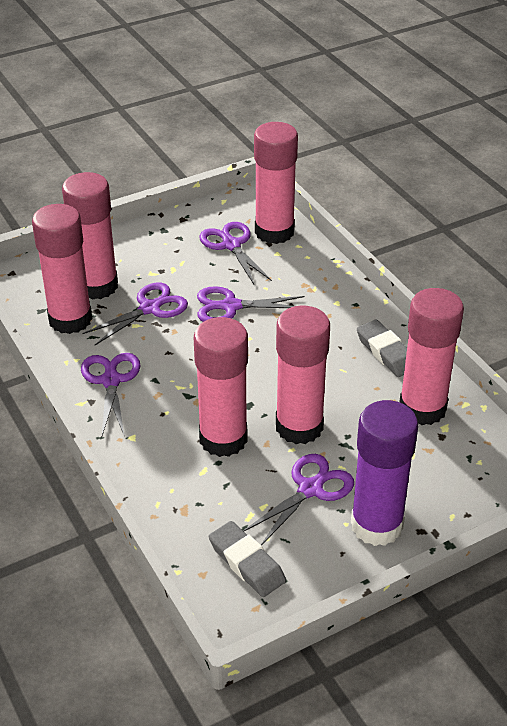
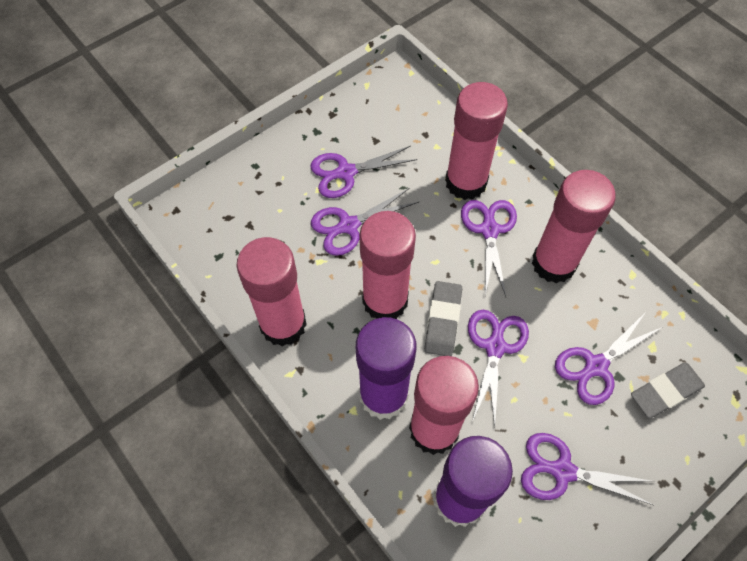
pink glue stick: 6 -> 5
purple glue stick: 1 -> 2
purple scissors: 5 -> 6

